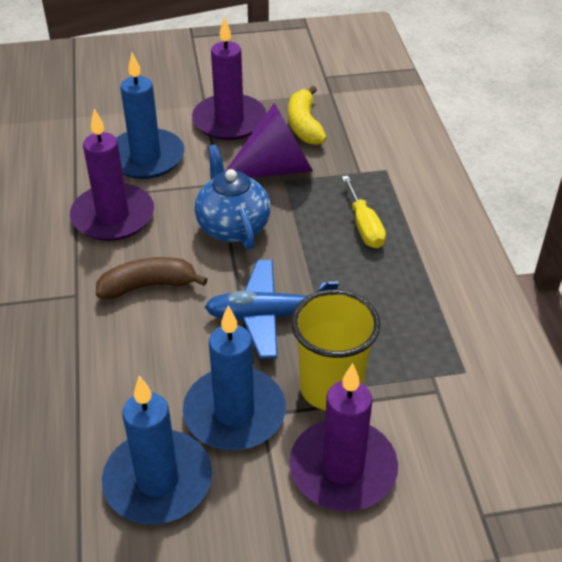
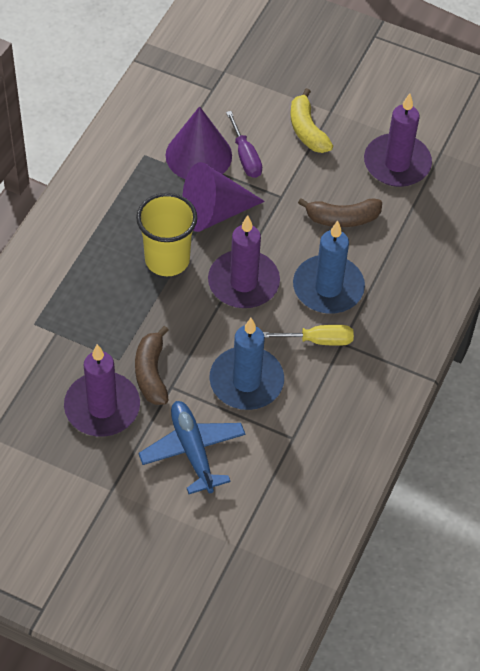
blue candle: 3 -> 2
blue teapot: 1 -> 0
brown banana: 1 -> 2
purple cone: 1 -> 2
purple screwdriver: 0 -> 1

